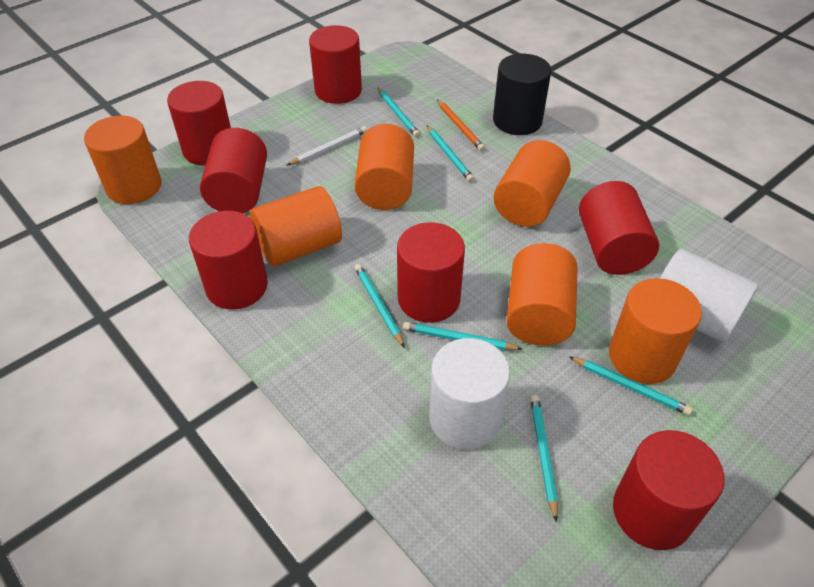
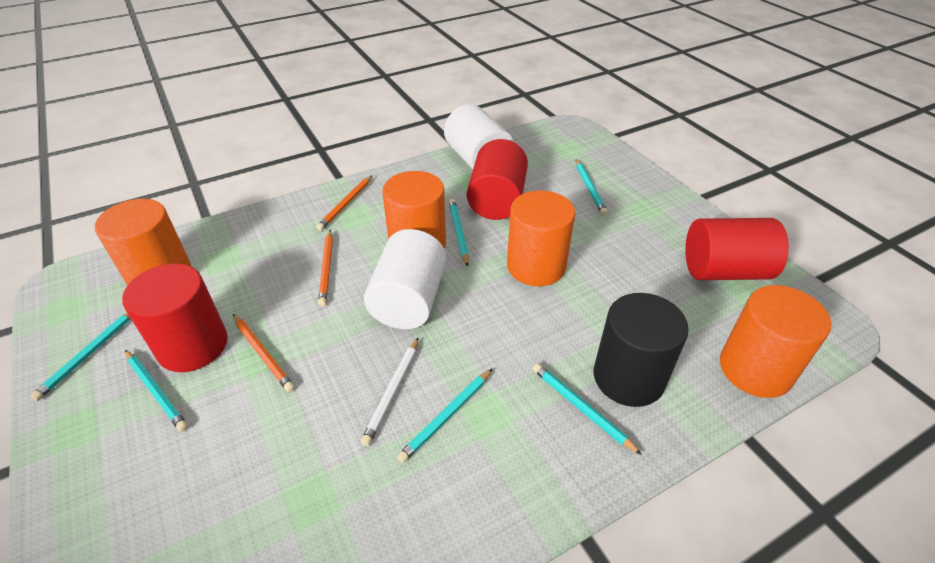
orange cylinder: 6 -> 4
orange pencil: 1 -> 3
red cylinder: 7 -> 3

